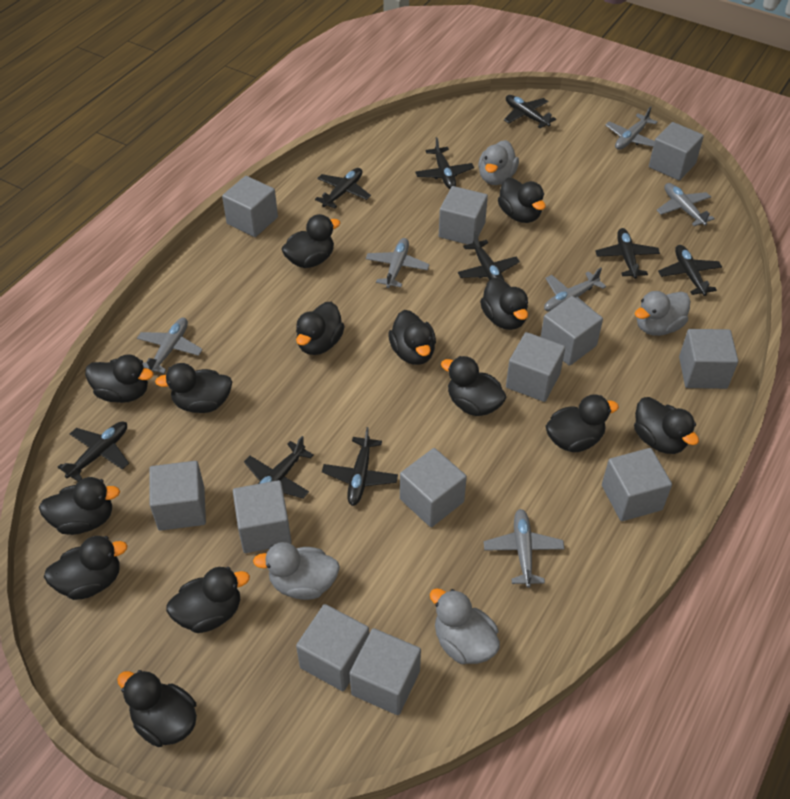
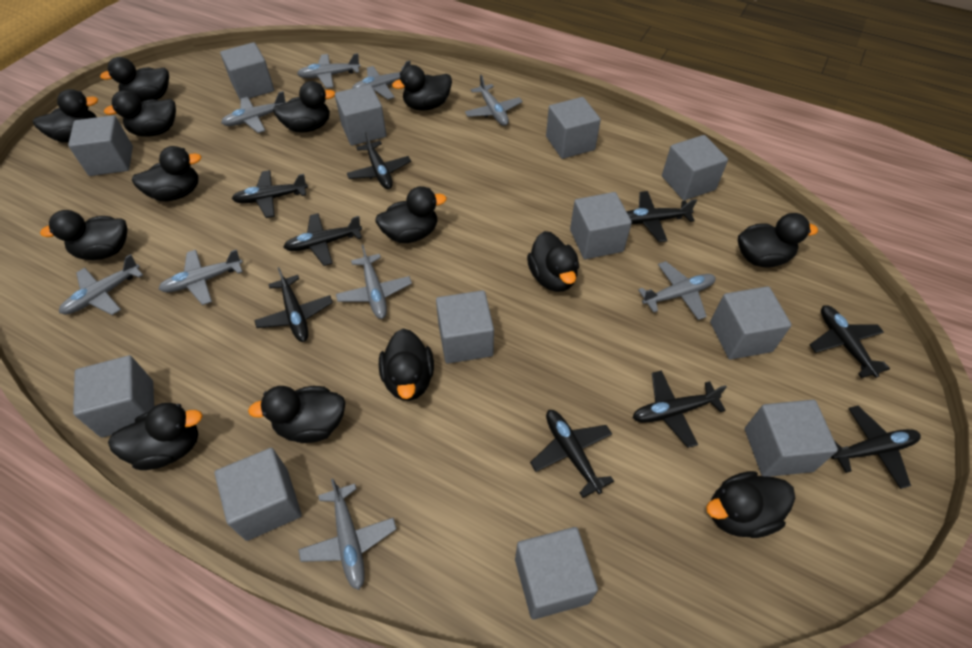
grey duck: 4 -> 0
grey plane: 6 -> 9

